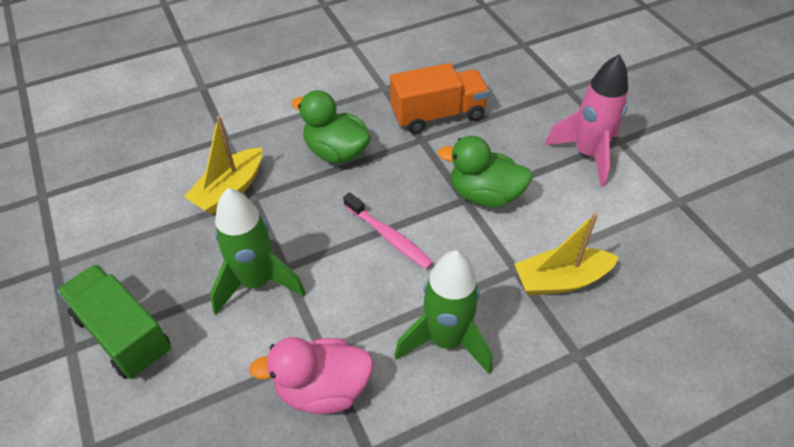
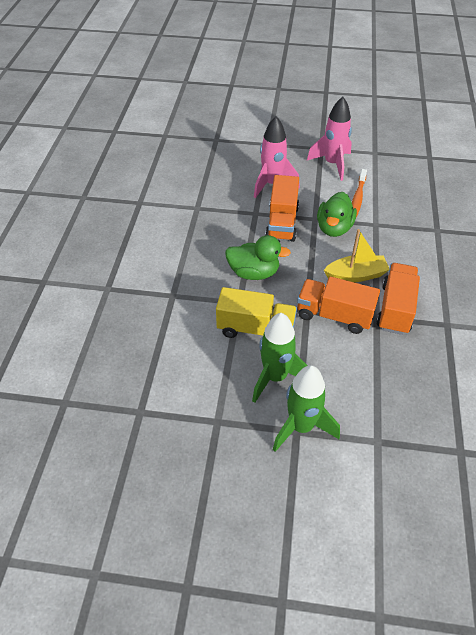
green truck: 1 -> 0
orange toothbrush: 0 -> 1
orange truck: 1 -> 3
pink duck: 1 -> 0
pink rocket: 1 -> 2
pink toothbrush: 1 -> 0
yellow boat: 2 -> 1
yellow truck: 0 -> 1

